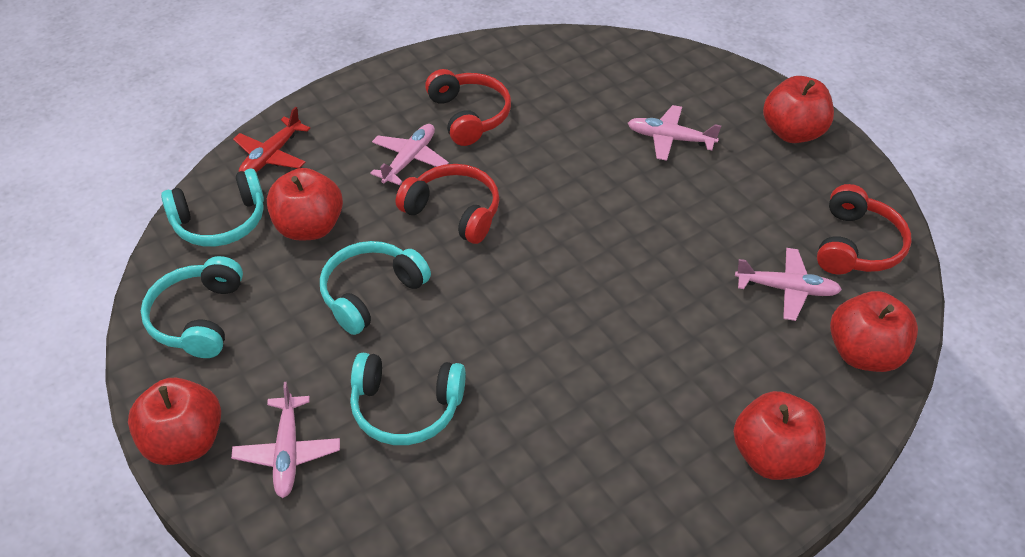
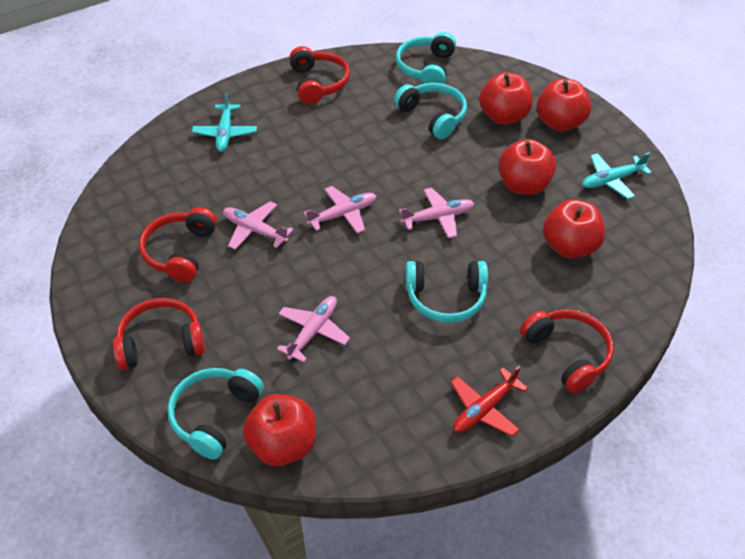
red headphones: 3 -> 4
turquoise plane: 0 -> 2

